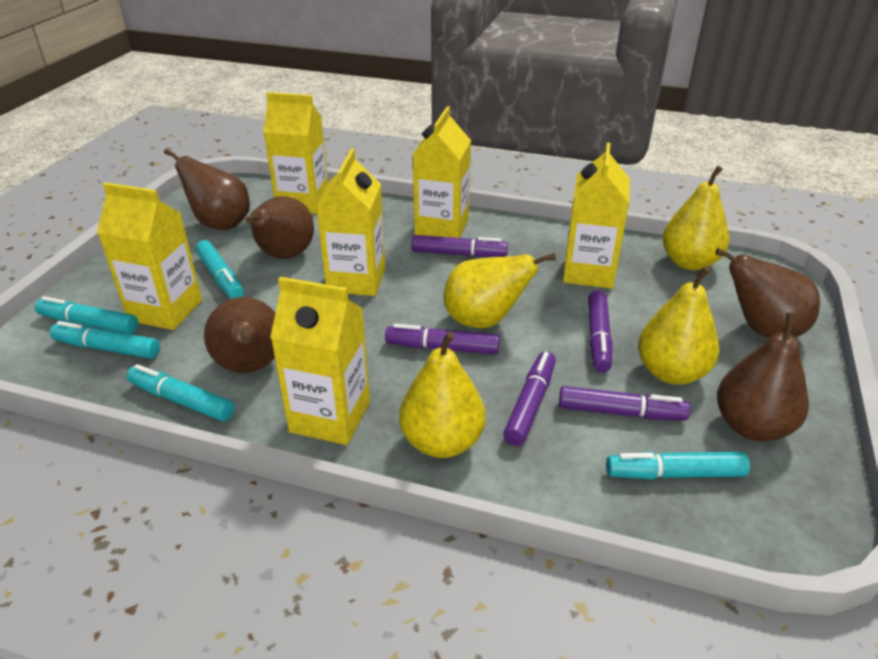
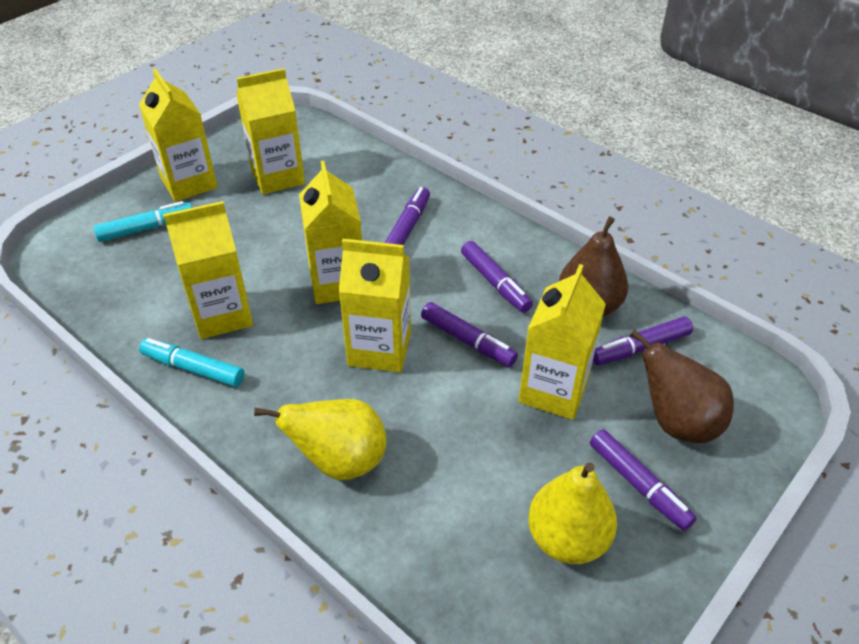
brown pear: 5 -> 2
turquoise marker: 5 -> 2
yellow pear: 4 -> 2

